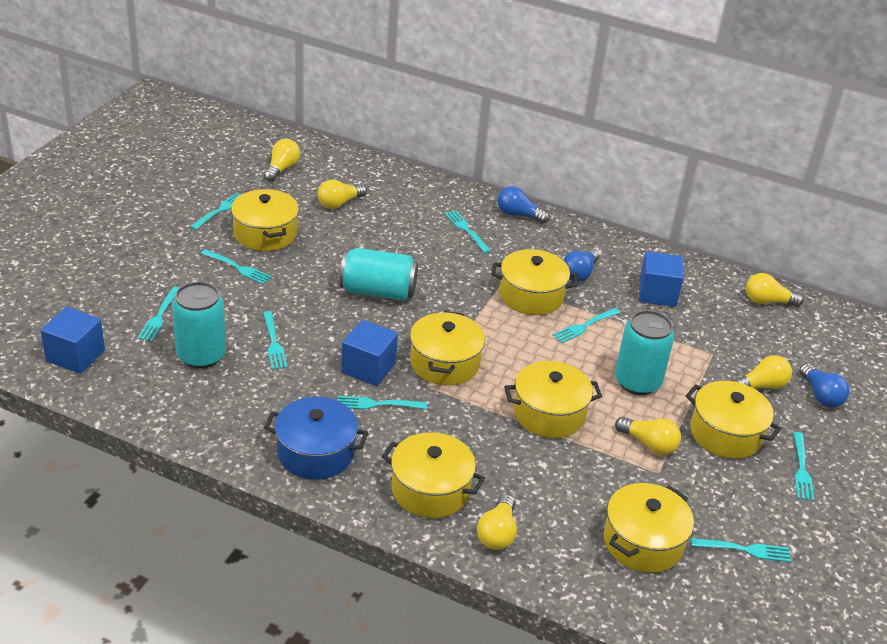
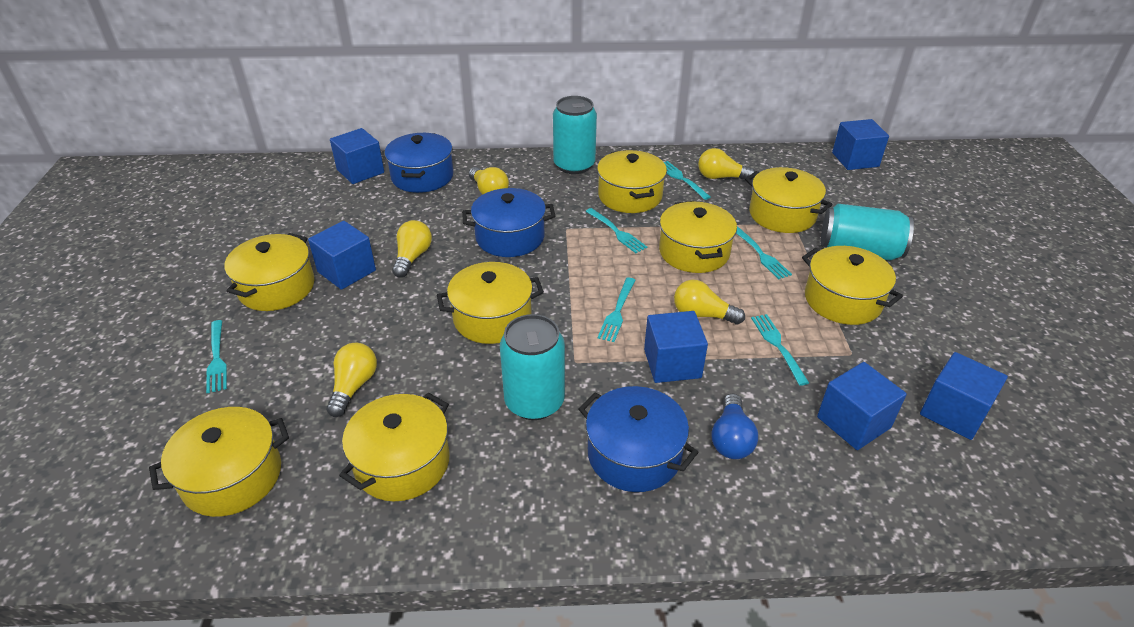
blue cube: 3 -> 6
blue light bulb: 3 -> 1
blue pot: 1 -> 3
turquoise fork: 9 -> 6
yellow light bulb: 6 -> 5
yellow pot: 7 -> 8

